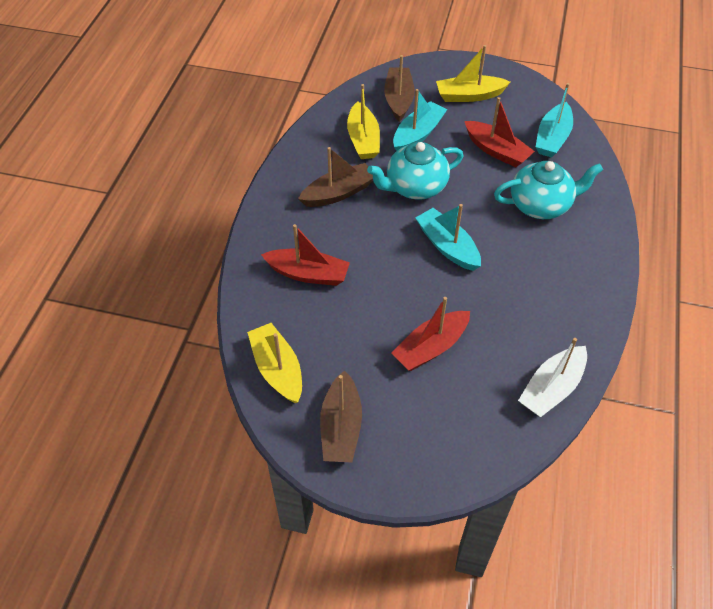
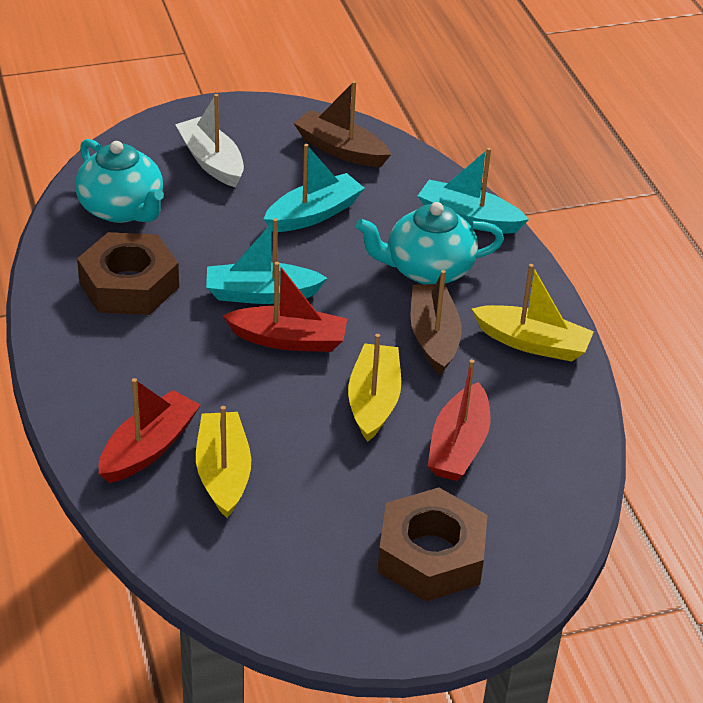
brown boat: 3 -> 2
brown nut: 0 -> 2

